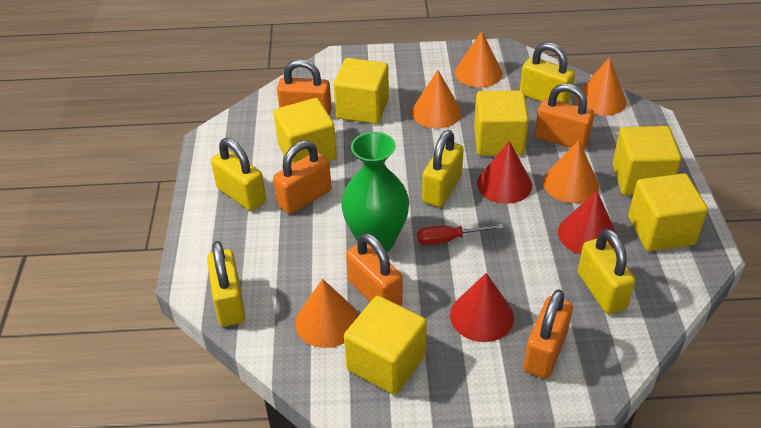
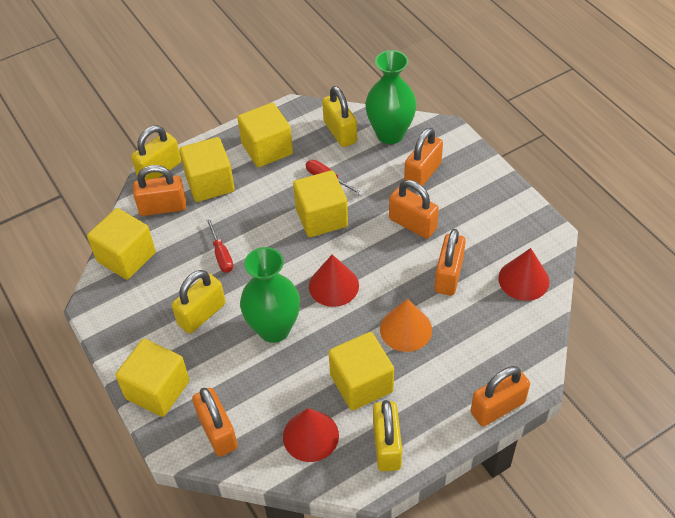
green vase: 1 -> 2
orange cone: 5 -> 1
orange padlock: 5 -> 6
red screwdriver: 1 -> 2
yellow padlock: 5 -> 4

